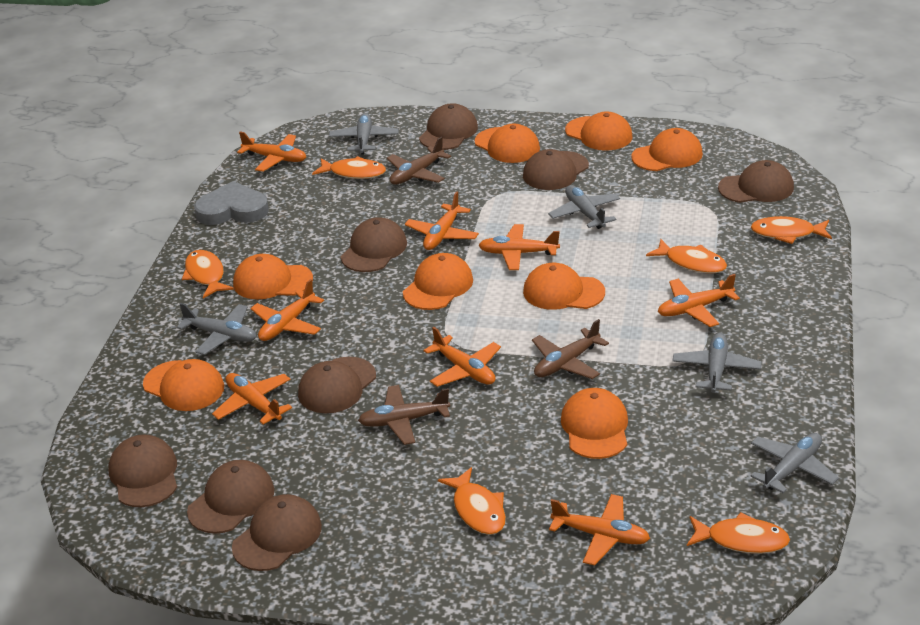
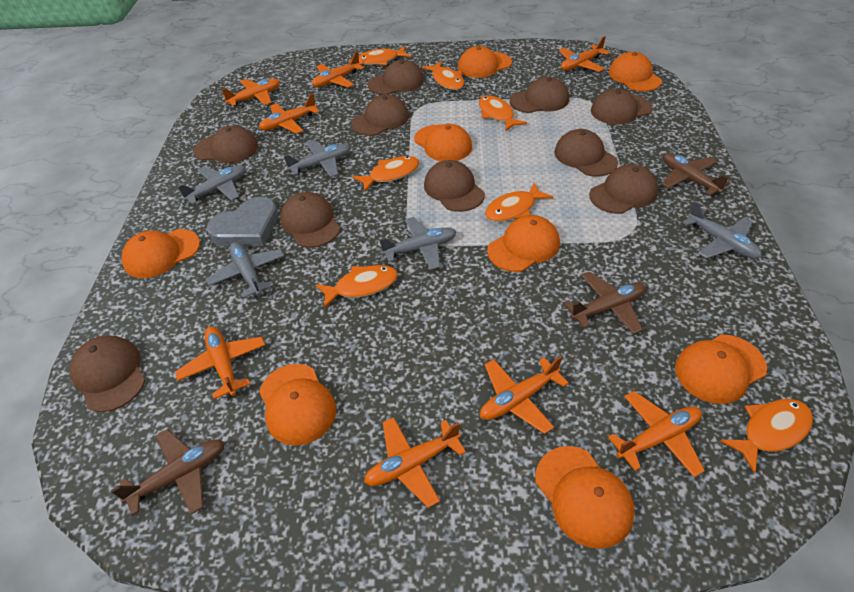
brown cap: 8 -> 10
orange fish: 6 -> 7

